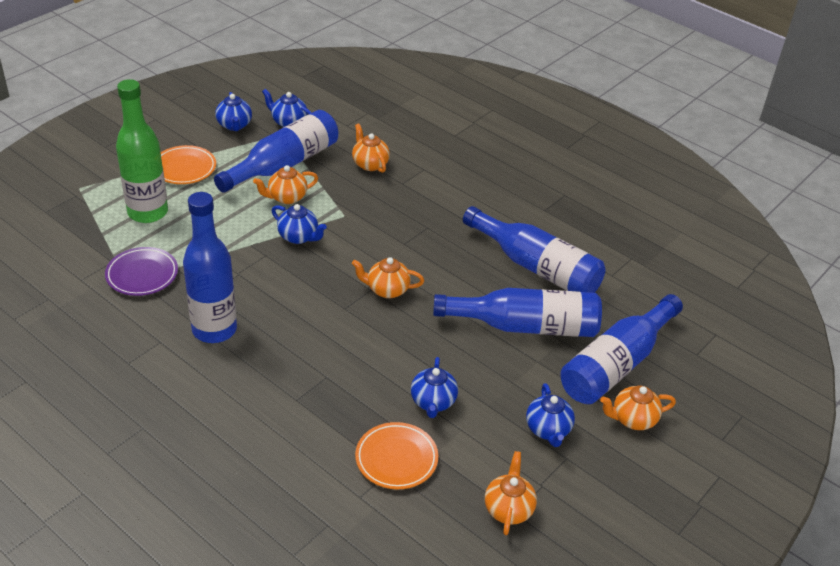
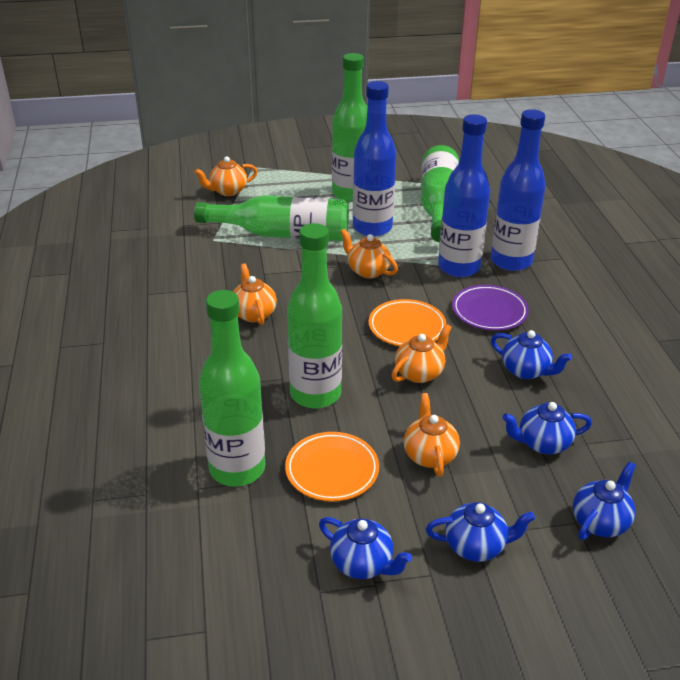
blue bottle: 5 -> 3
green bottle: 1 -> 5

